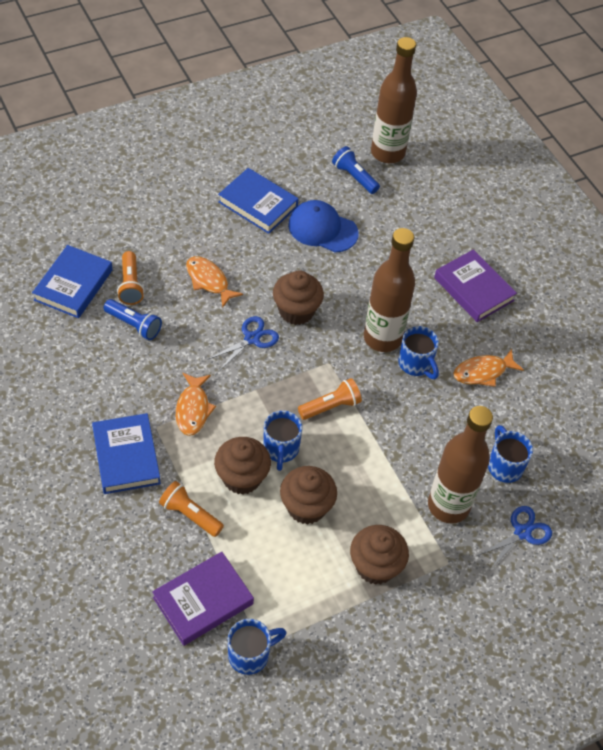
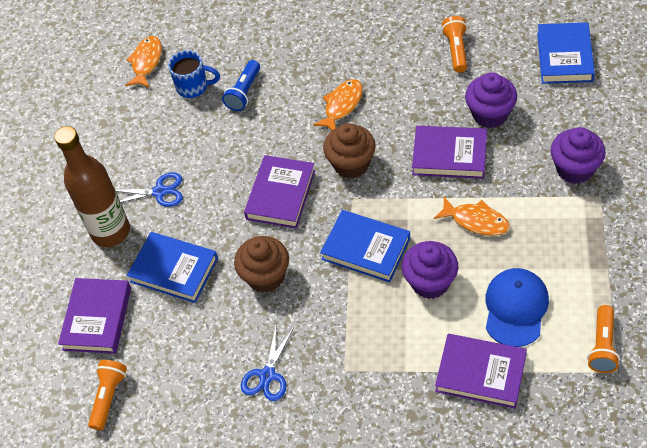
blue flashlight: 2 -> 1
blue mug: 4 -> 1
brown bottle: 3 -> 1
brown cupcake: 4 -> 2
purple book: 2 -> 4
purple cupcake: 0 -> 3

